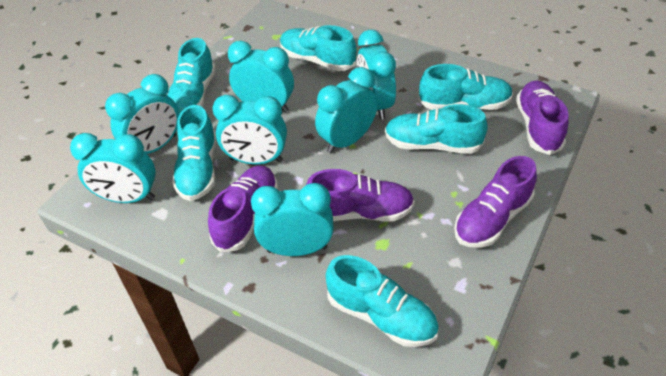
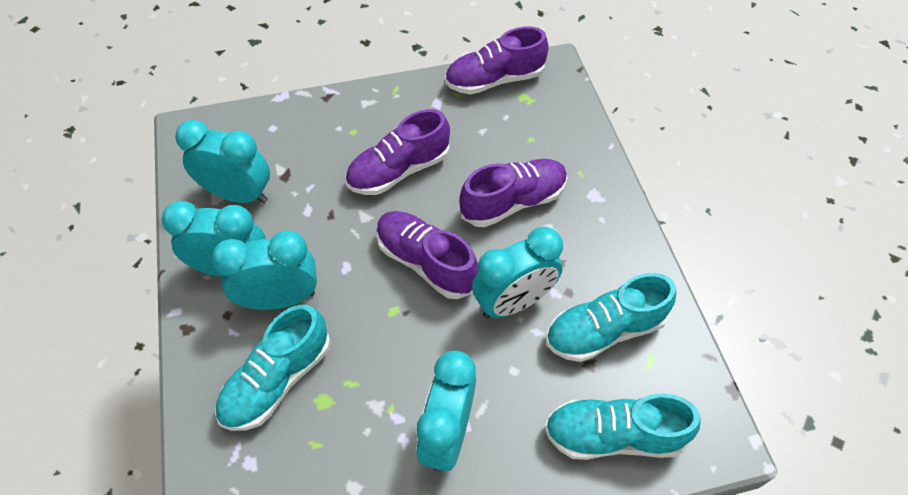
turquoise clock: 7 -> 5
turquoise shoe: 6 -> 3

